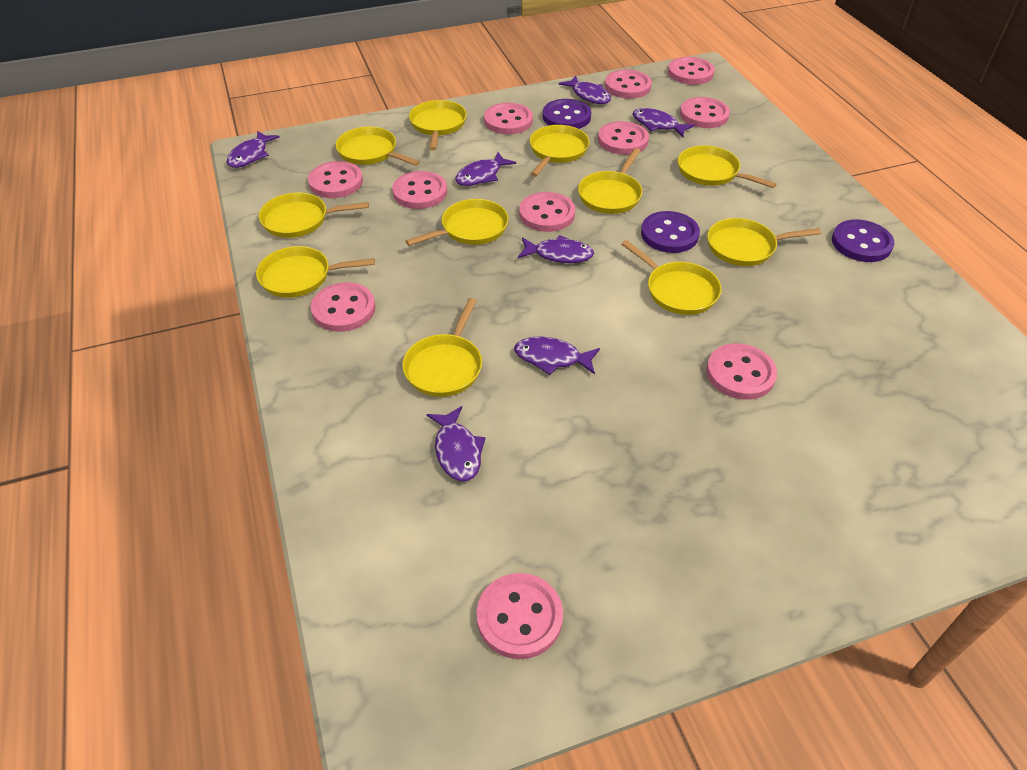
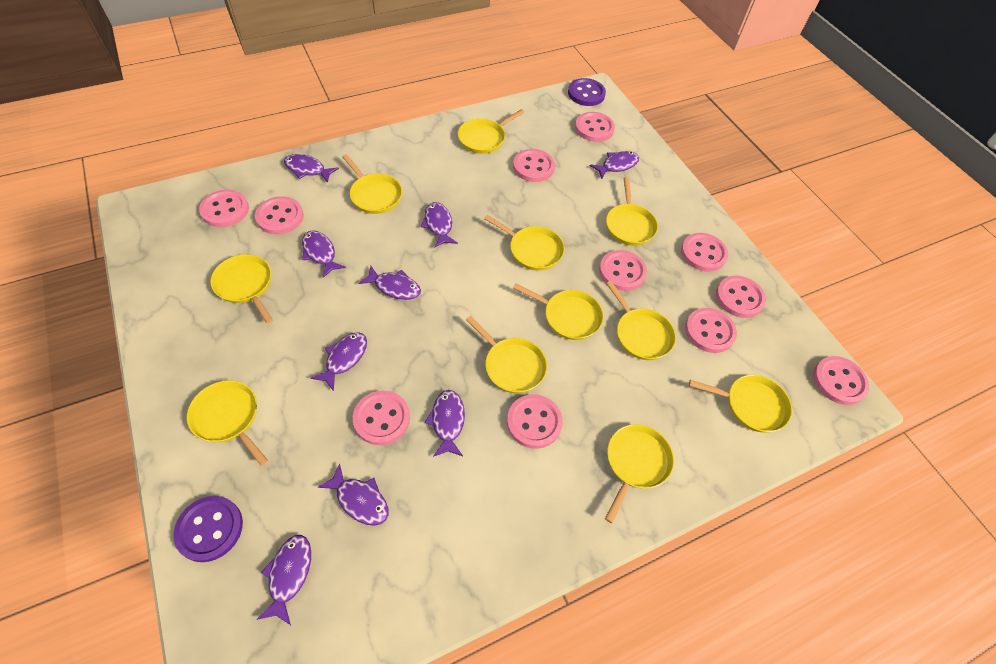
purple button: 3 -> 2
purple fish: 7 -> 9

